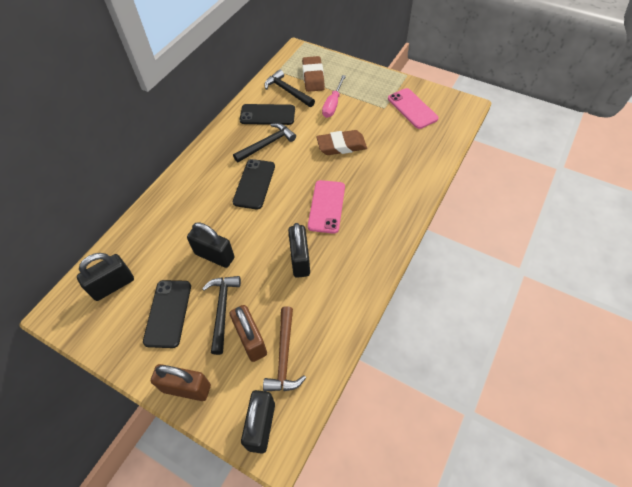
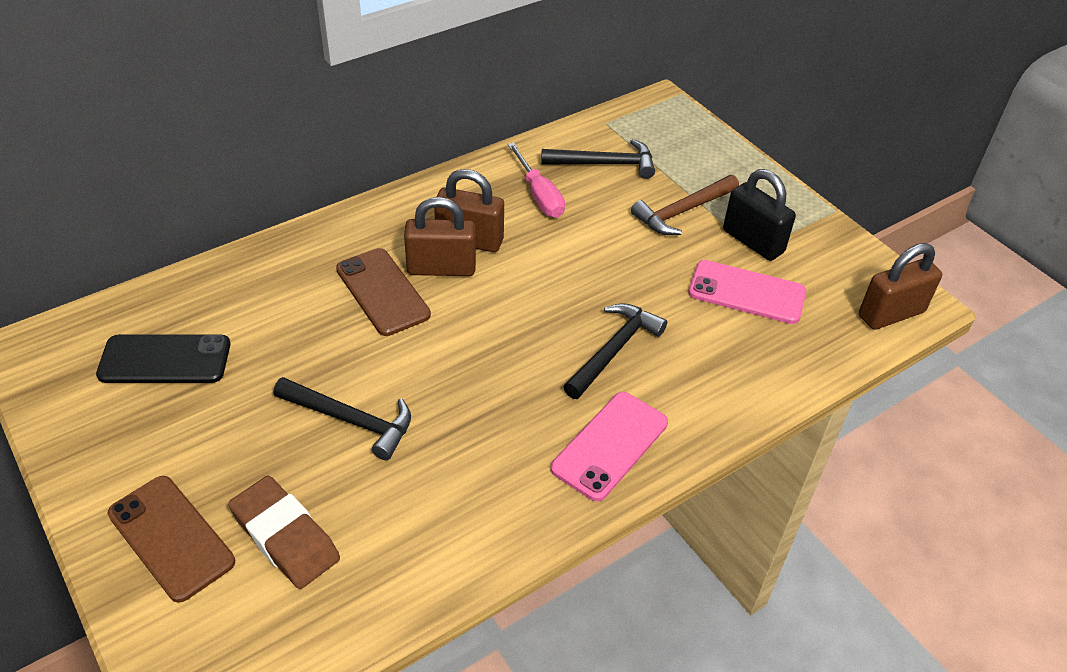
black padlock: 4 -> 1
black phone: 3 -> 1
brown eraser: 2 -> 1
brown padlock: 2 -> 3
brown phone: 0 -> 2

